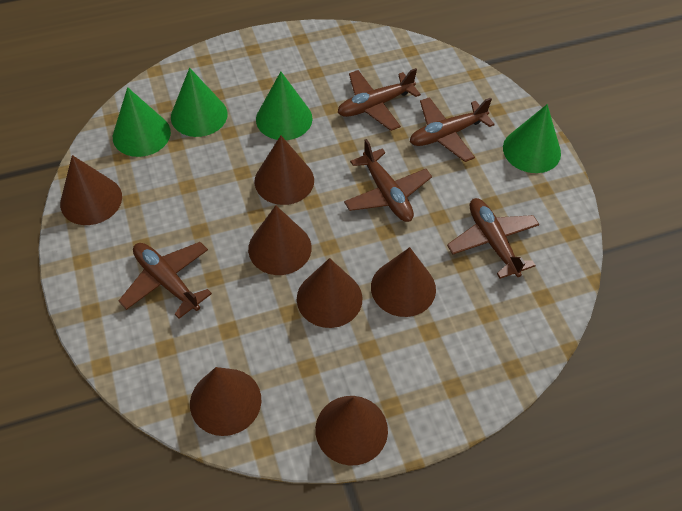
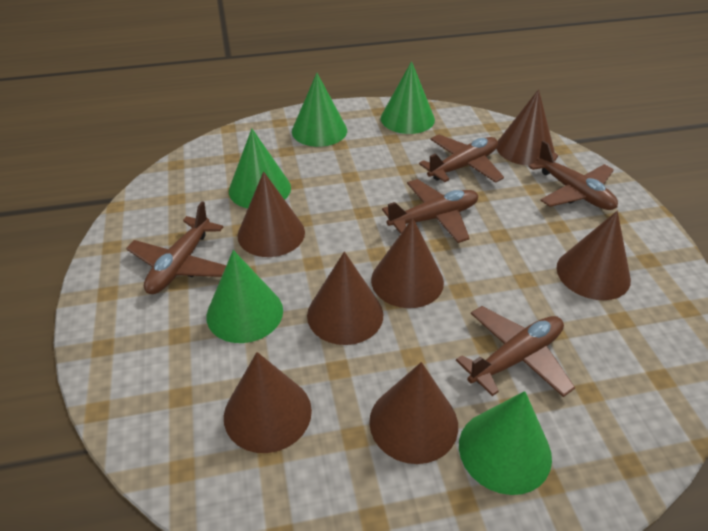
green cone: 4 -> 5

